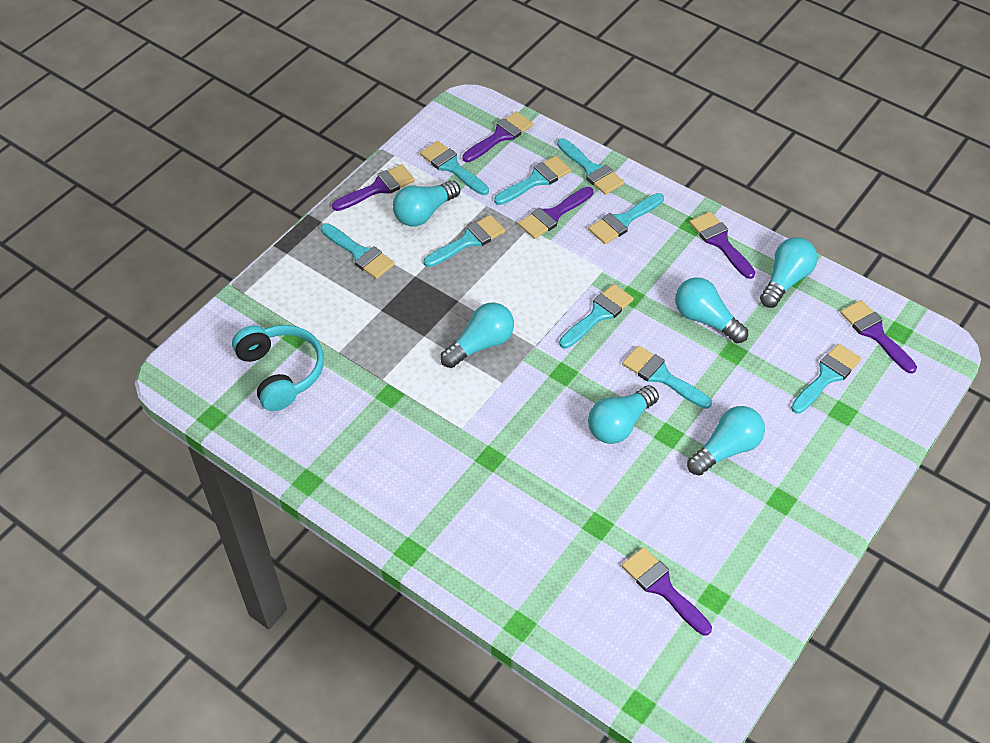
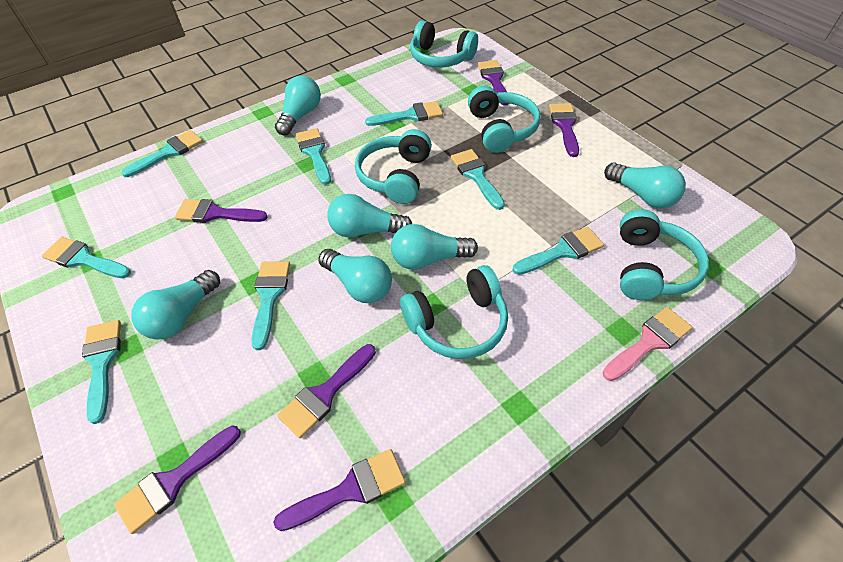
pink brush: 0 -> 1
turquoise brush: 9 -> 8
turquoise headphones: 1 -> 5

